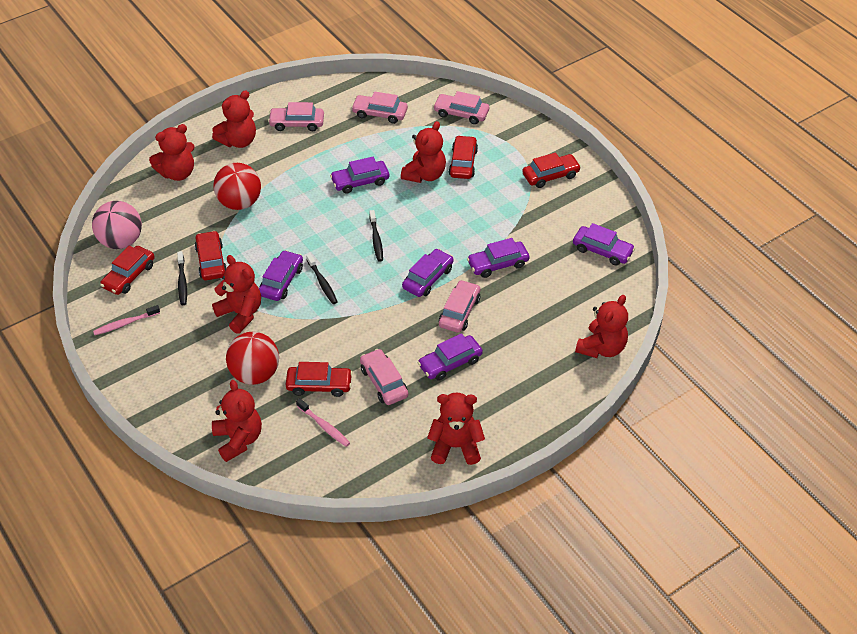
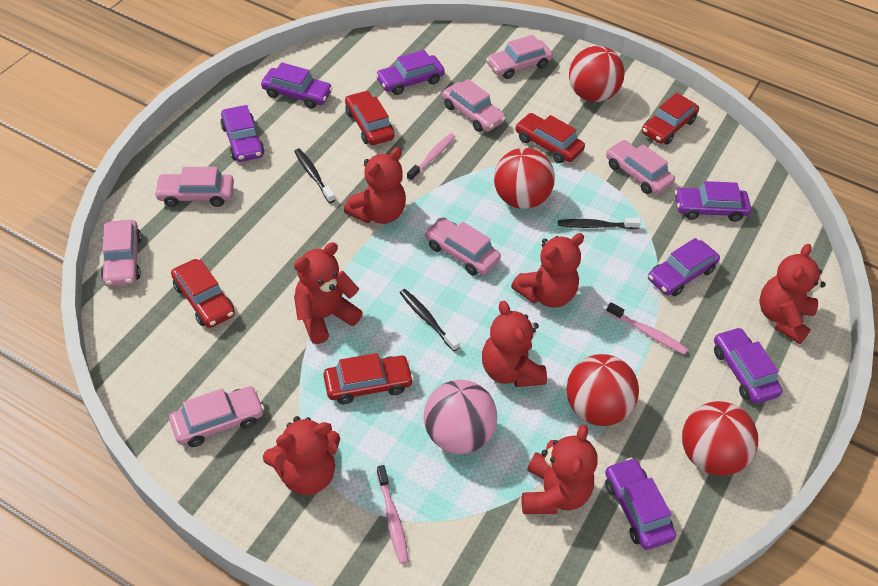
pink car: 5 -> 7
pink toothbrush: 2 -> 3
purple car: 6 -> 7
red ball: 2 -> 4

